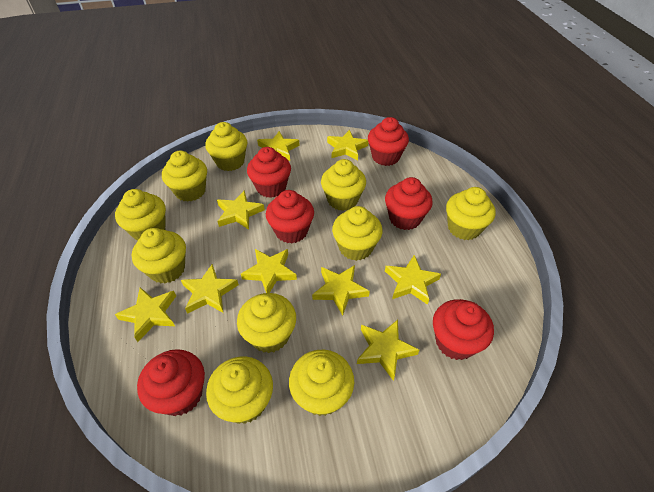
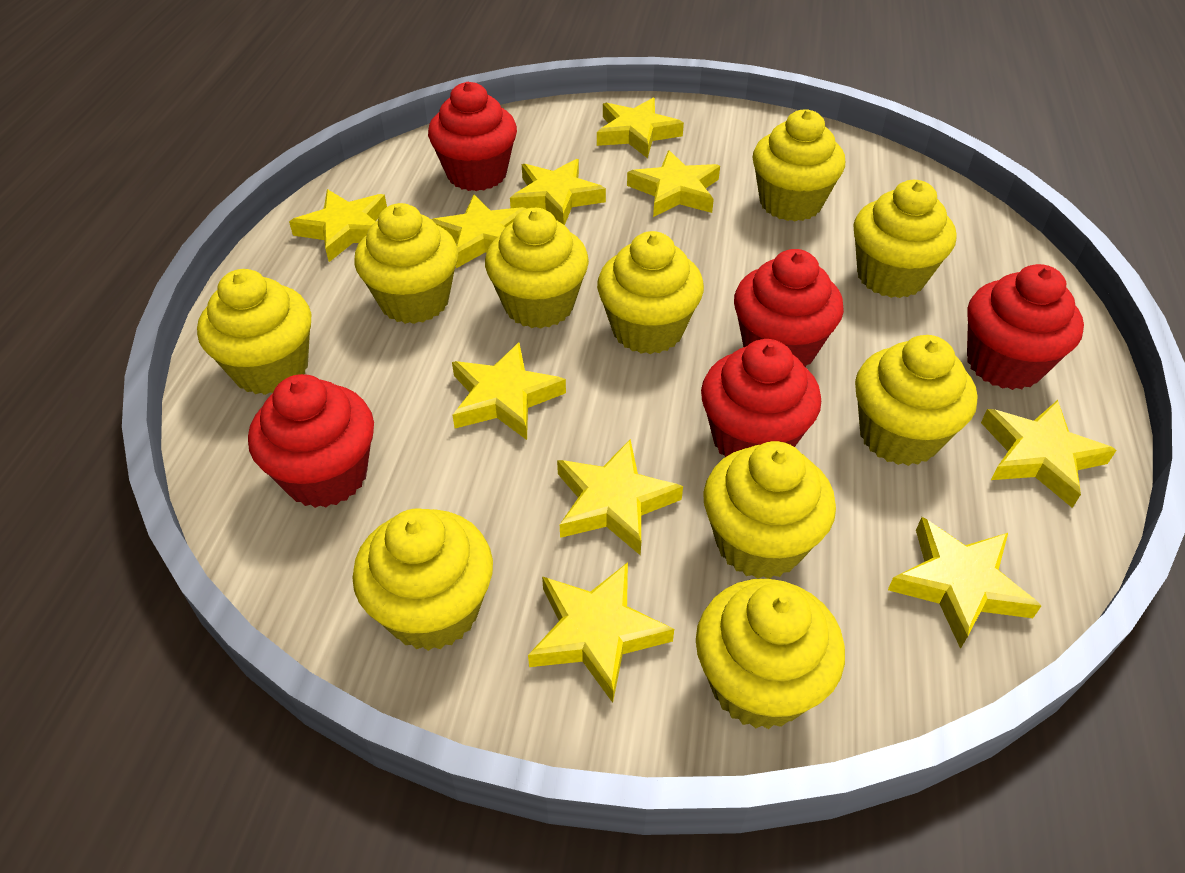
red cupcake: 6 -> 5
yellow star: 9 -> 10

